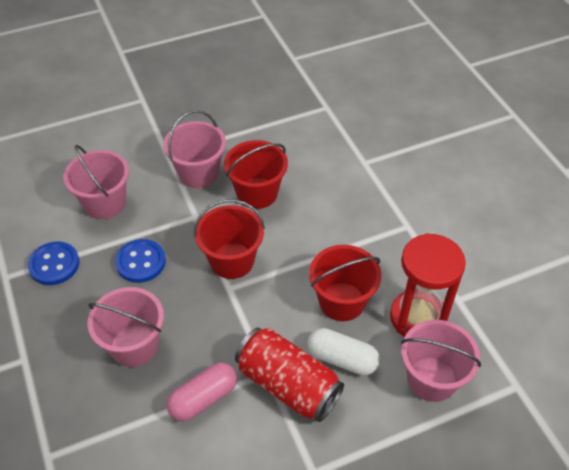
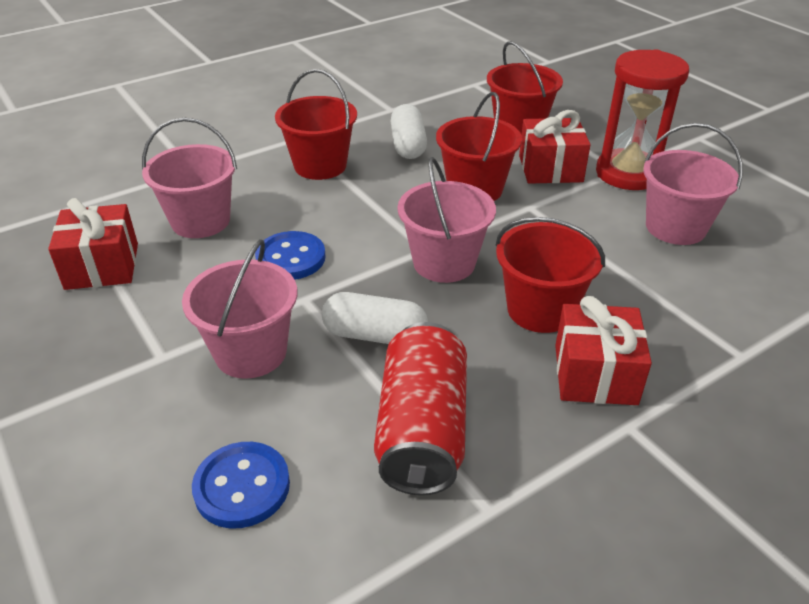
pink capsule: 1 -> 0
red bucket: 3 -> 4
red gift: 0 -> 3
white capsule: 1 -> 2

